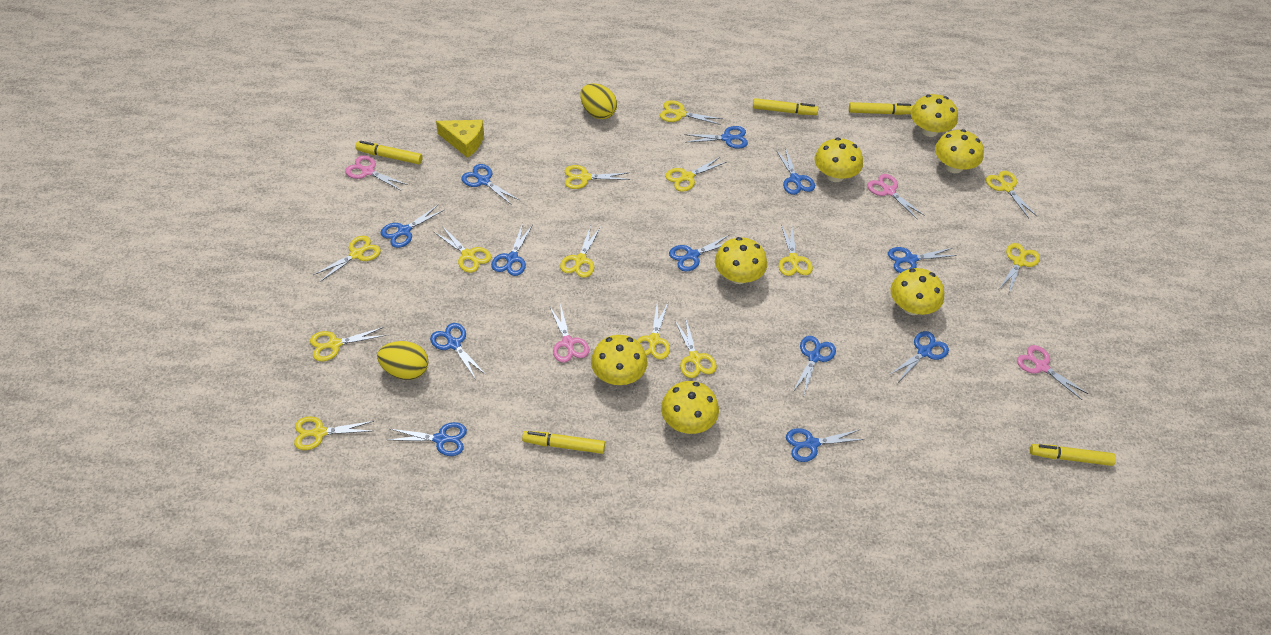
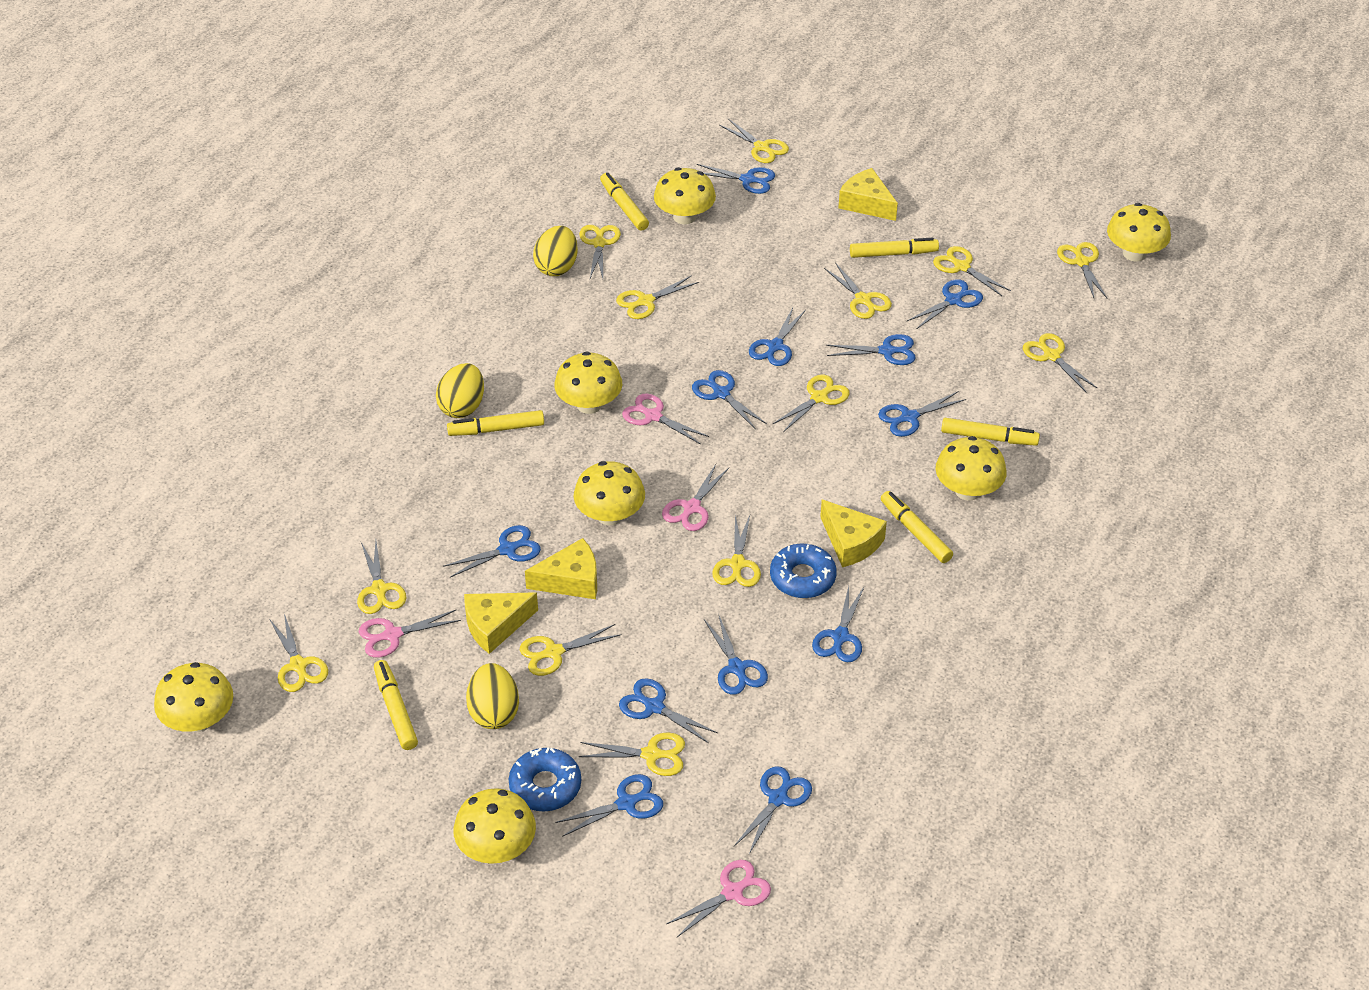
blue donut: 0 -> 2
yellow cheese: 1 -> 4
yellow egg: 2 -> 3
yellow marker: 5 -> 6

